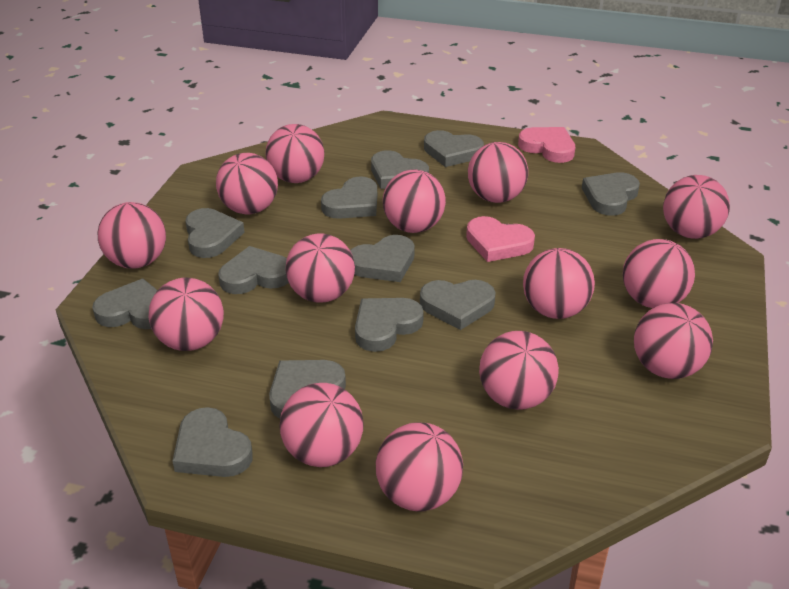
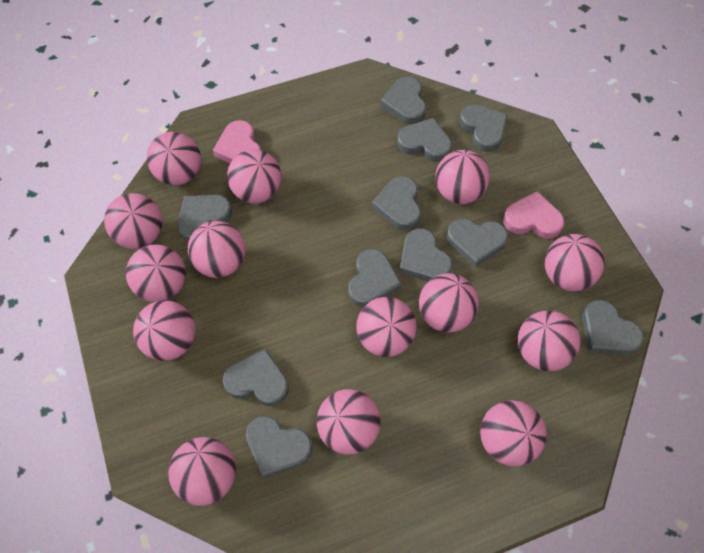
grey heart: 12 -> 11

